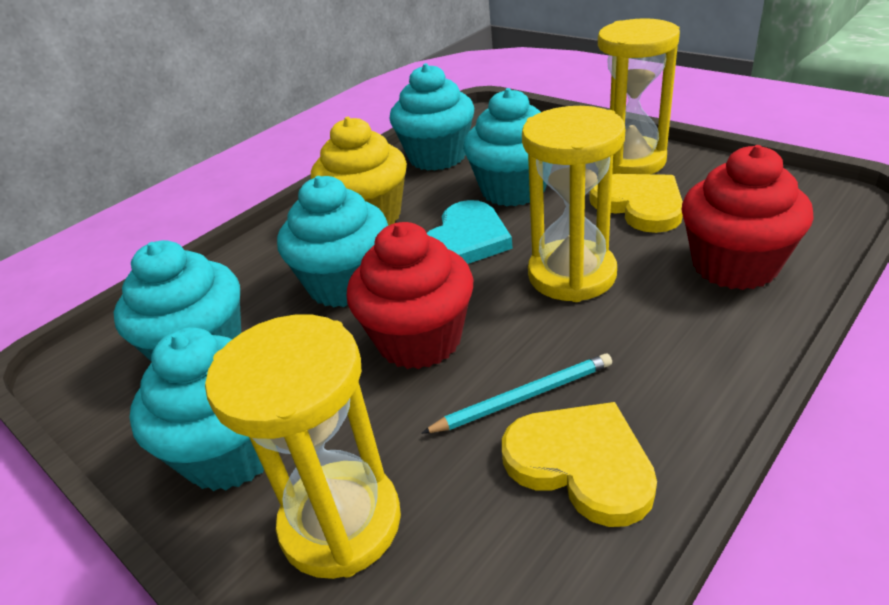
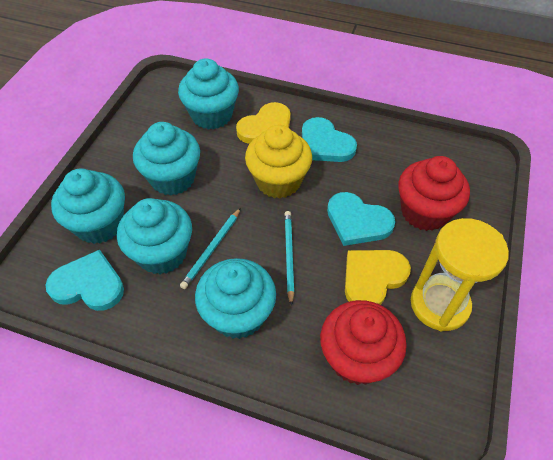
turquoise heart: 1 -> 3
turquoise pencil: 1 -> 2
yellow hourglass: 3 -> 1

